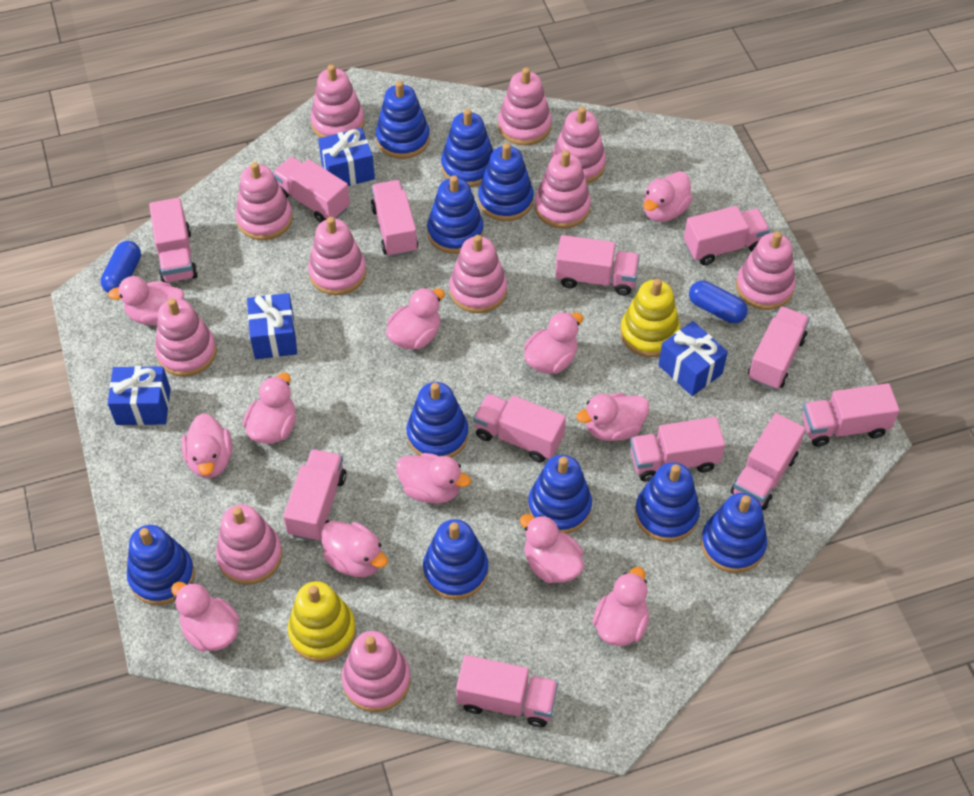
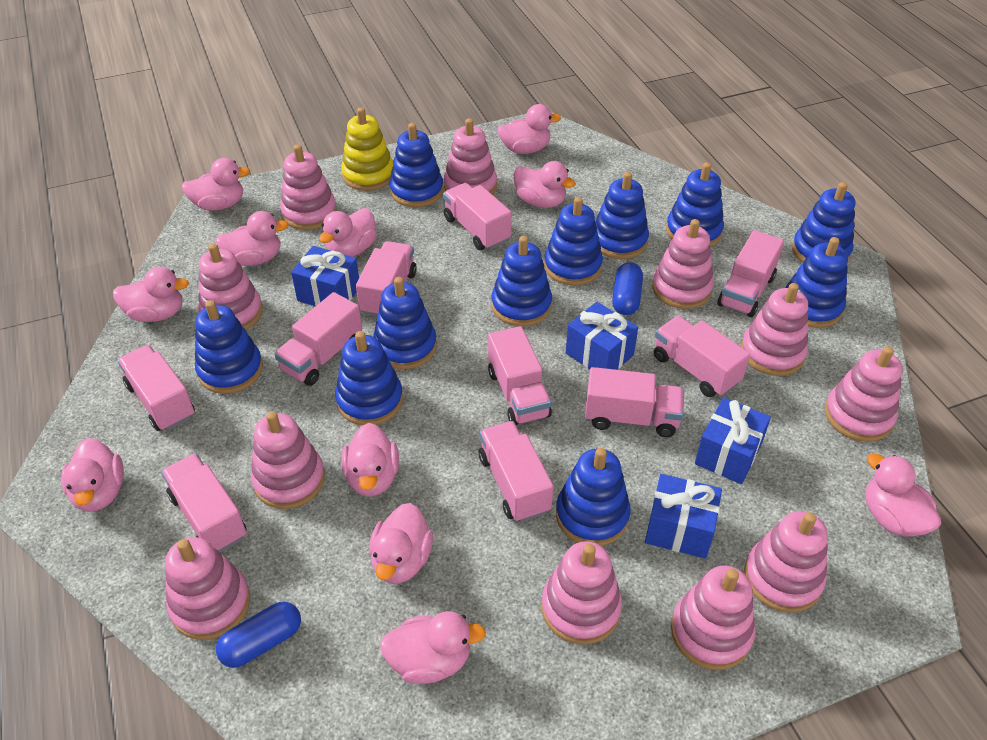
blue stacking toy: 10 -> 11
pink duck: 12 -> 11
pink truck: 12 -> 10
yellow stacking toy: 2 -> 1

